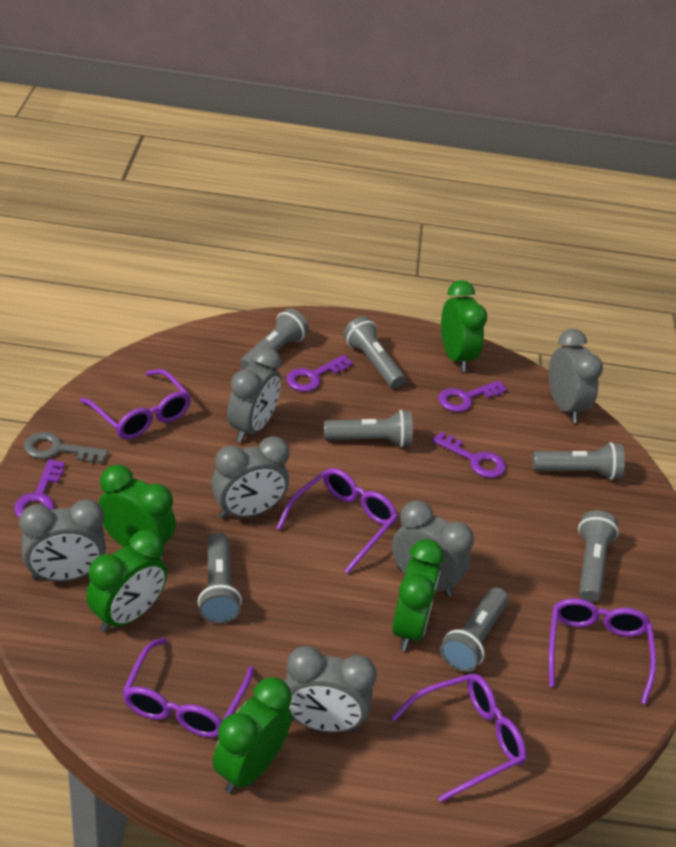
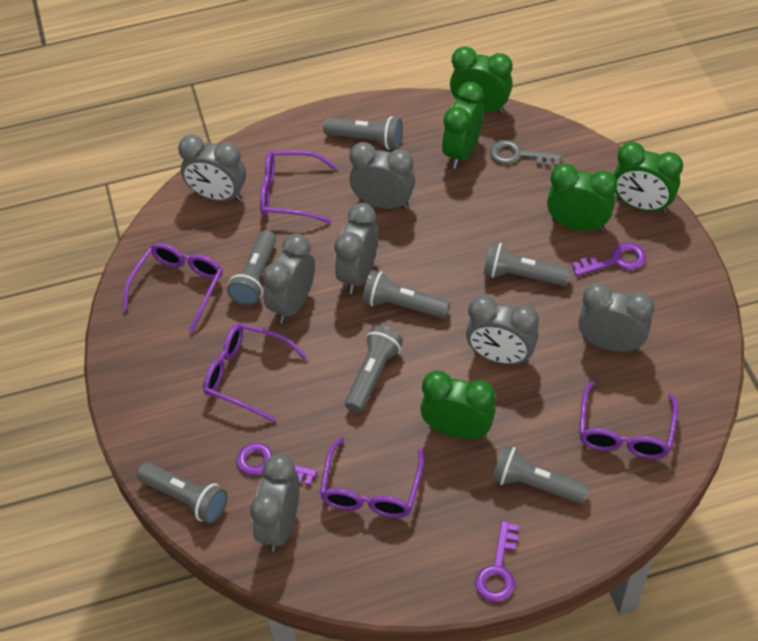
grey clock: 6 -> 7
purple key: 4 -> 3

